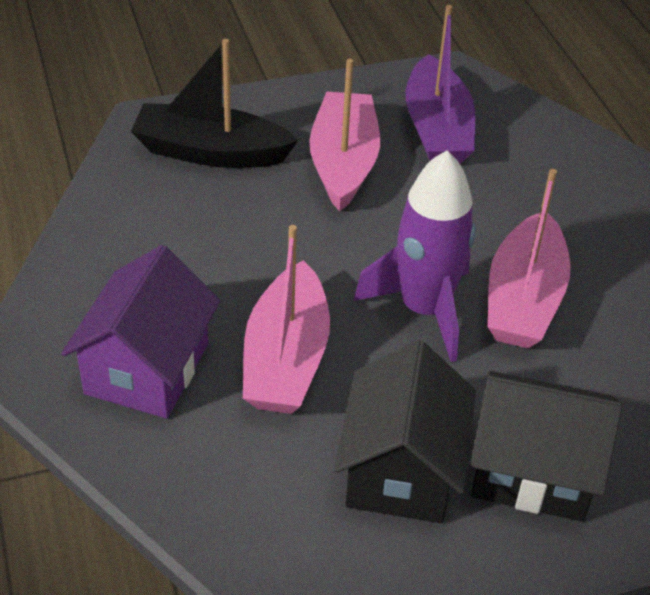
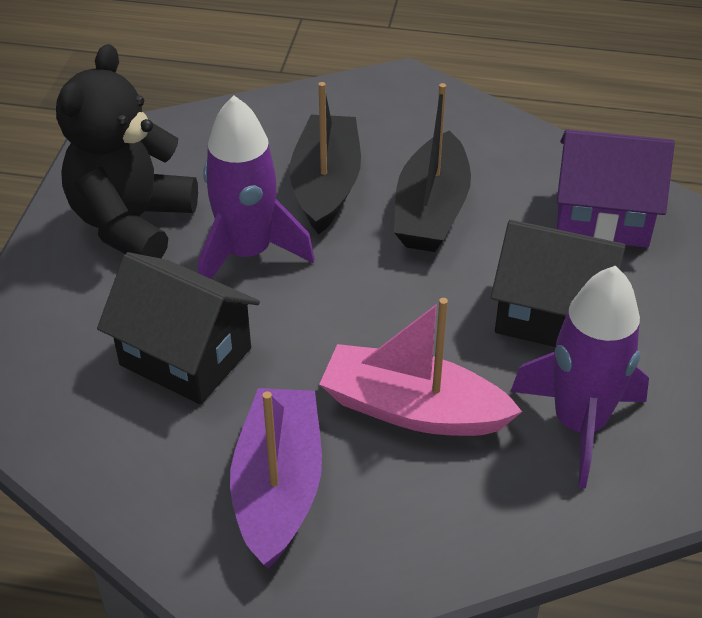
black boat: 1 -> 2
black teddy bear: 0 -> 1
pink boat: 3 -> 1
purple rocket: 1 -> 2

